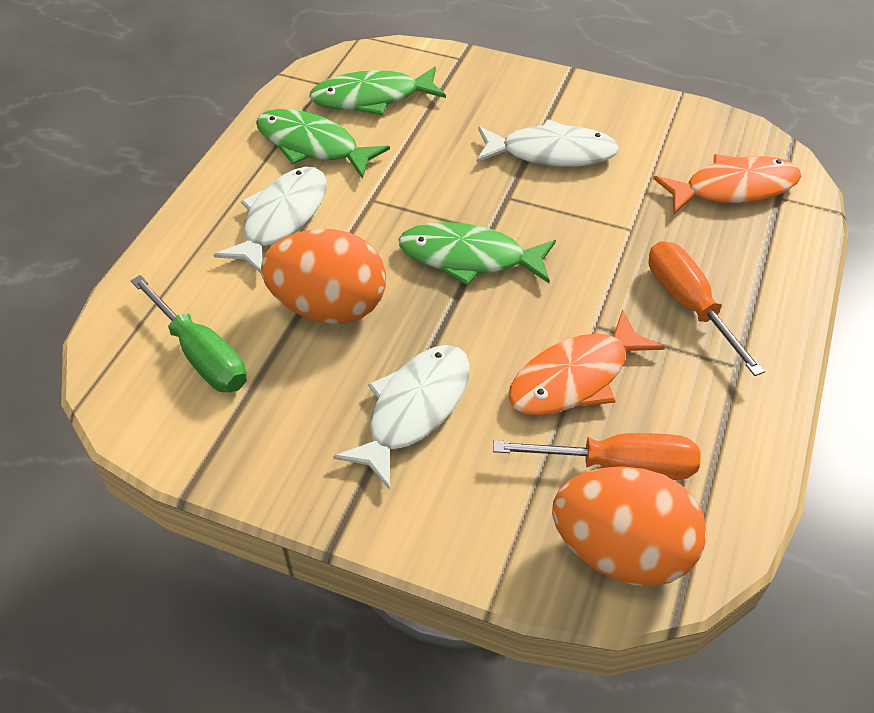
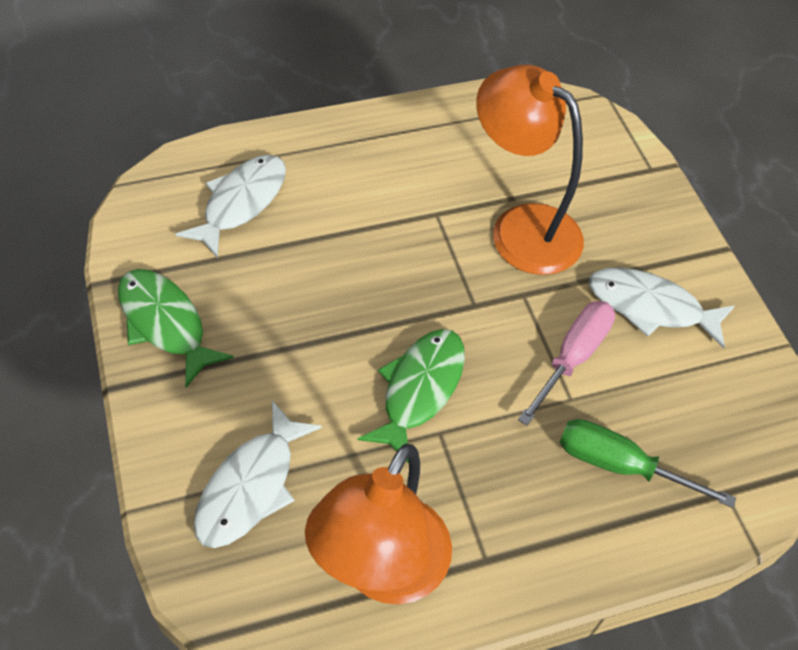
green fish: 3 -> 2
orange egg: 2 -> 0
orange fish: 2 -> 0
orange lamp: 0 -> 2
orange screwdriver: 2 -> 0
pink screwdriver: 0 -> 1

